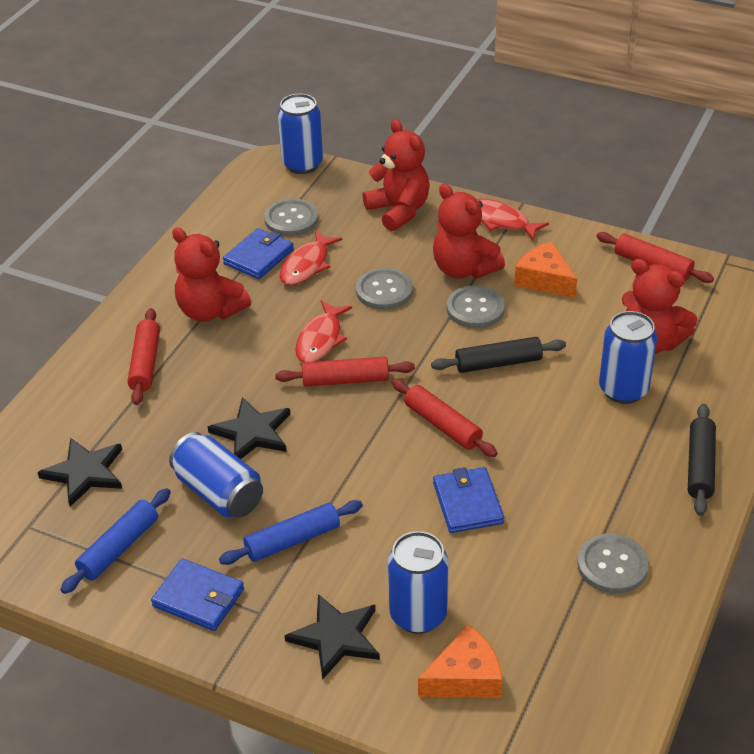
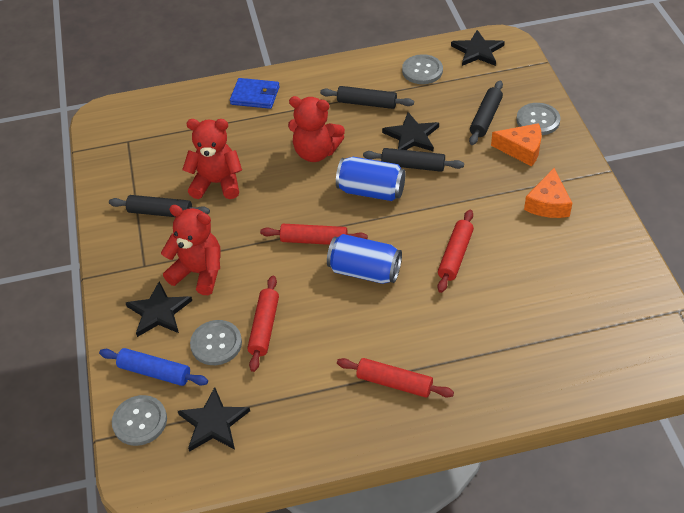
black rolling pin: 2 -> 4
black star: 3 -> 4
blue can: 4 -> 2
blue rolling pin: 2 -> 1
blue wallet: 3 -> 1
red fish: 3 -> 0
red teddy bear: 4 -> 3

